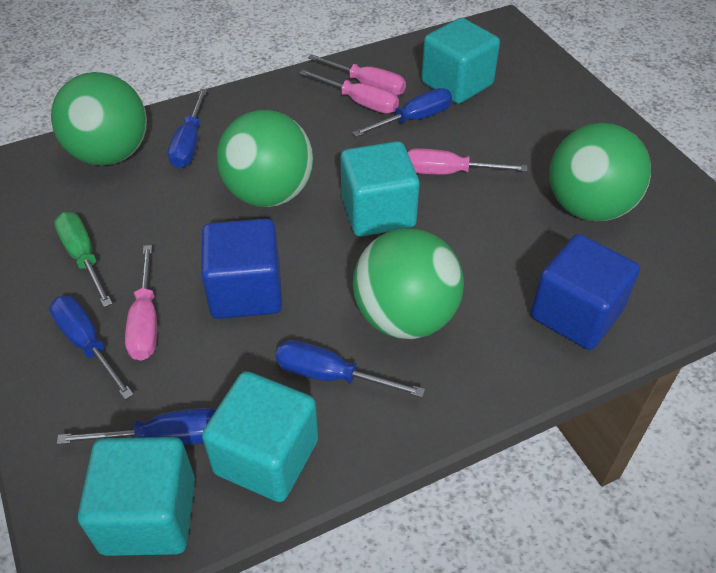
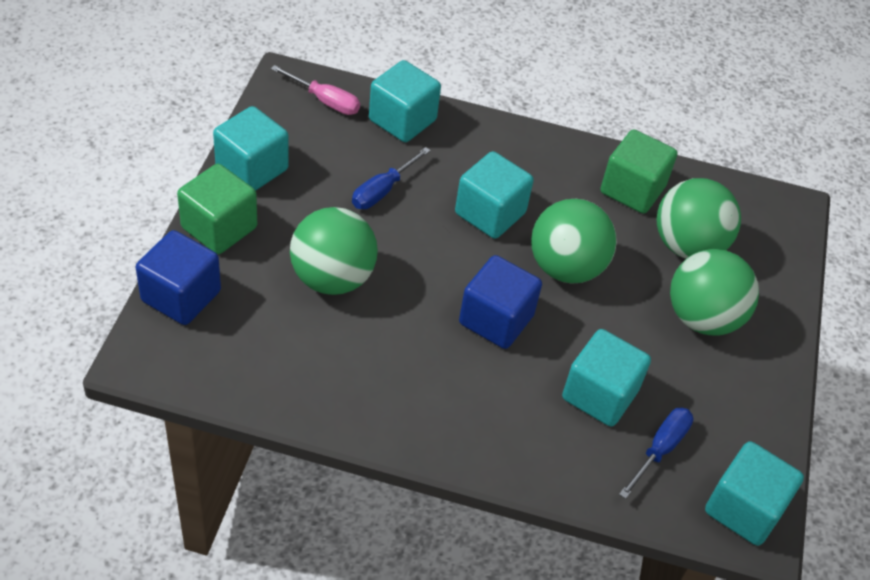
blue screwdriver: 5 -> 2
green cube: 0 -> 2
green screwdriver: 1 -> 0
pink screwdriver: 4 -> 1
turquoise cube: 4 -> 5

